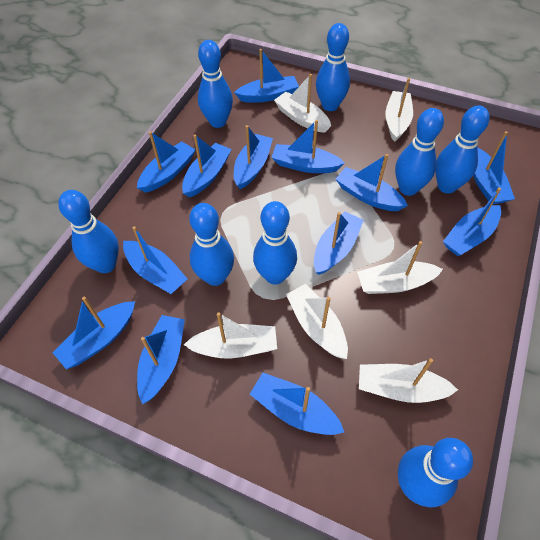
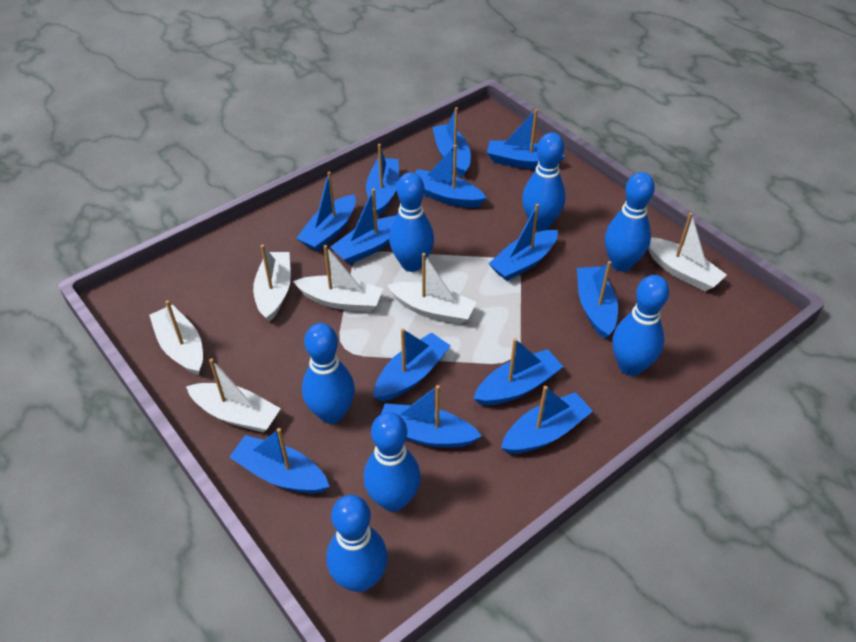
blue bowling pin: 8 -> 7

